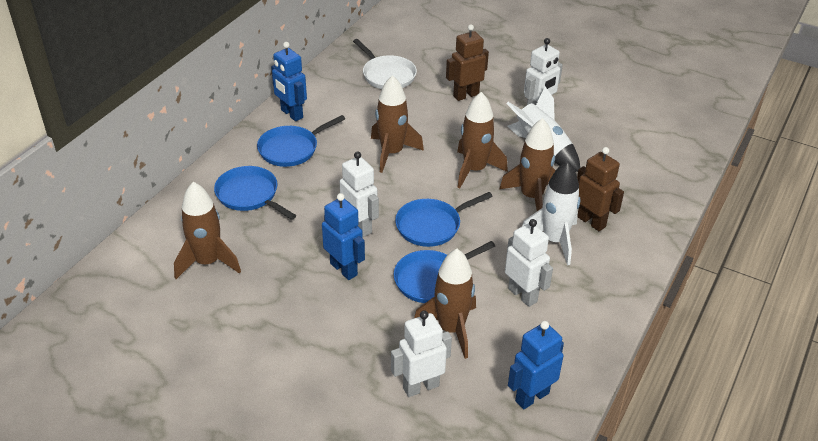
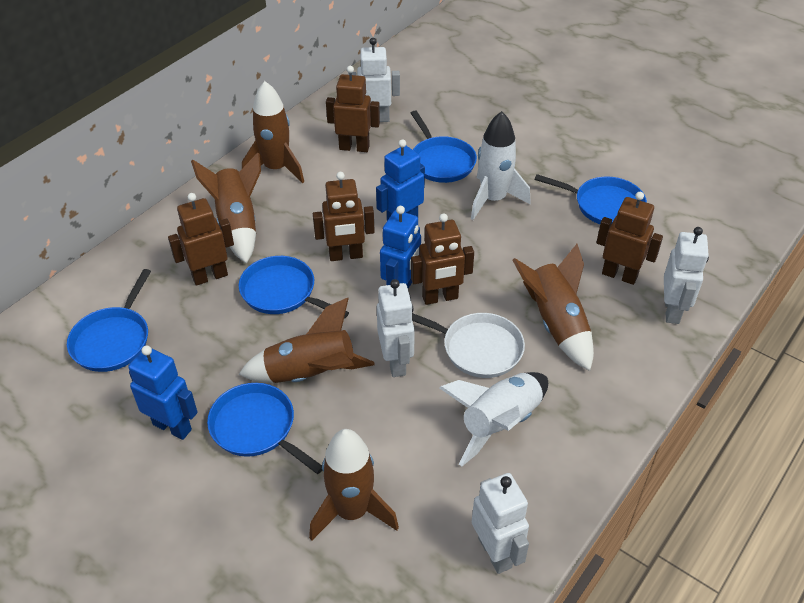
blue pan: 4 -> 5
brown robot: 2 -> 5

